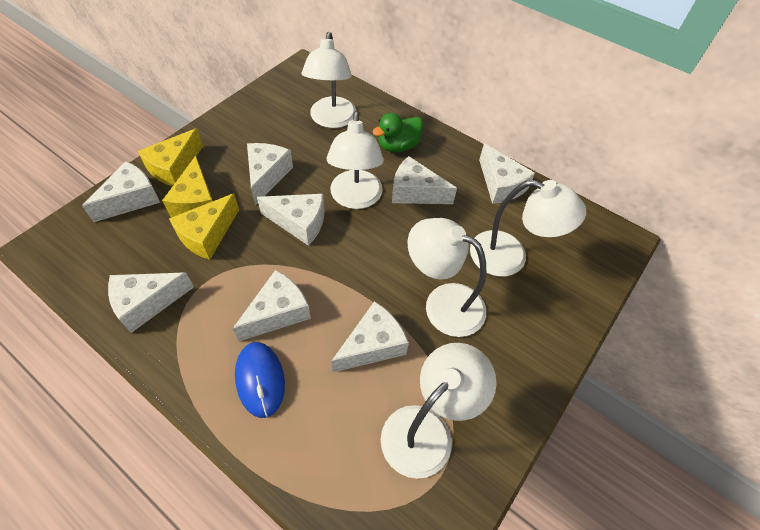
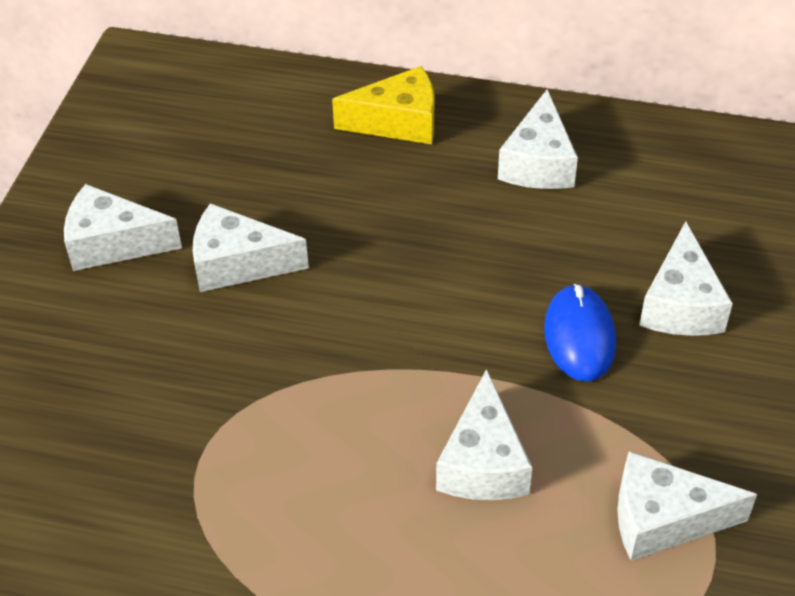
green duck: 1 -> 0
white cheese: 8 -> 6
white lamp: 5 -> 0
yellow cheese: 3 -> 1

